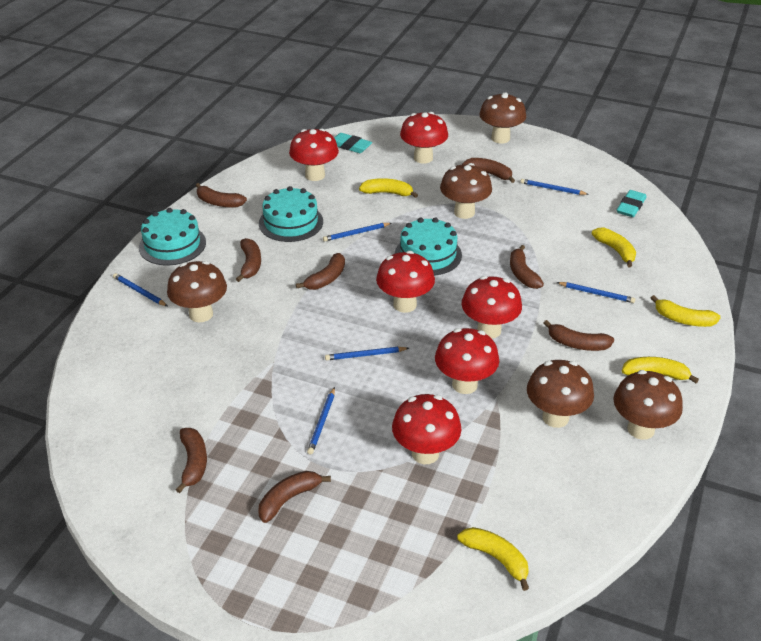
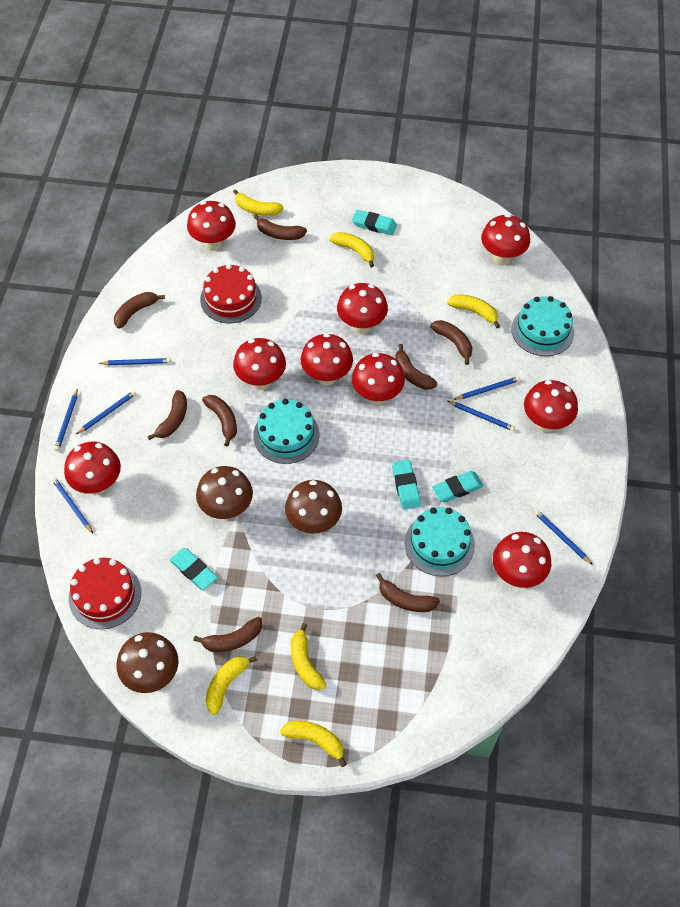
blue pencil: 6 -> 7
brown mushroom: 5 -> 3
red cake: 0 -> 2
red mushroom: 6 -> 9
turquoise eraser: 2 -> 4
yellow banana: 5 -> 6

